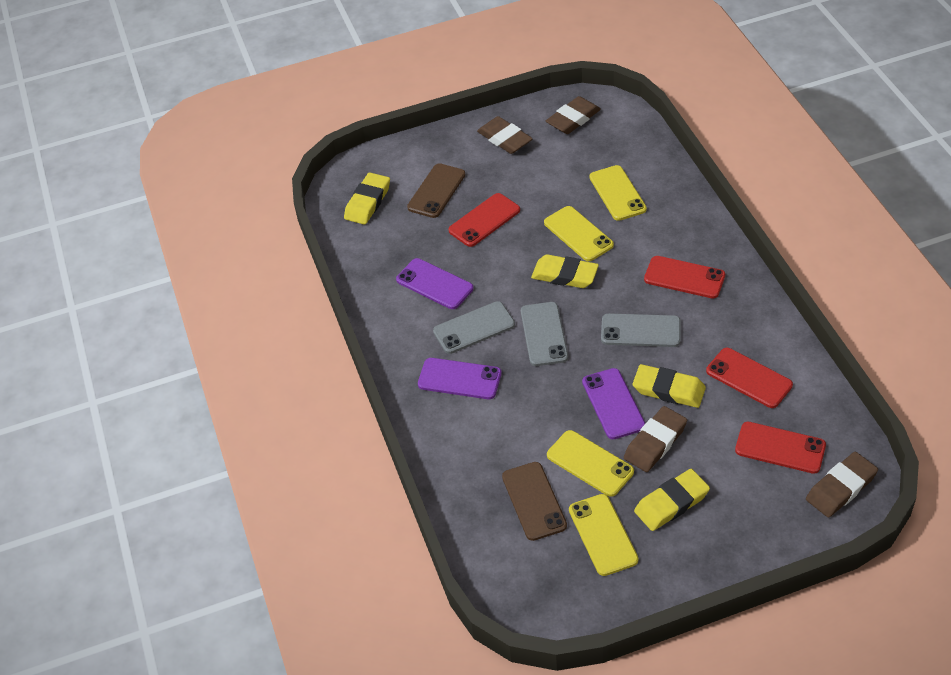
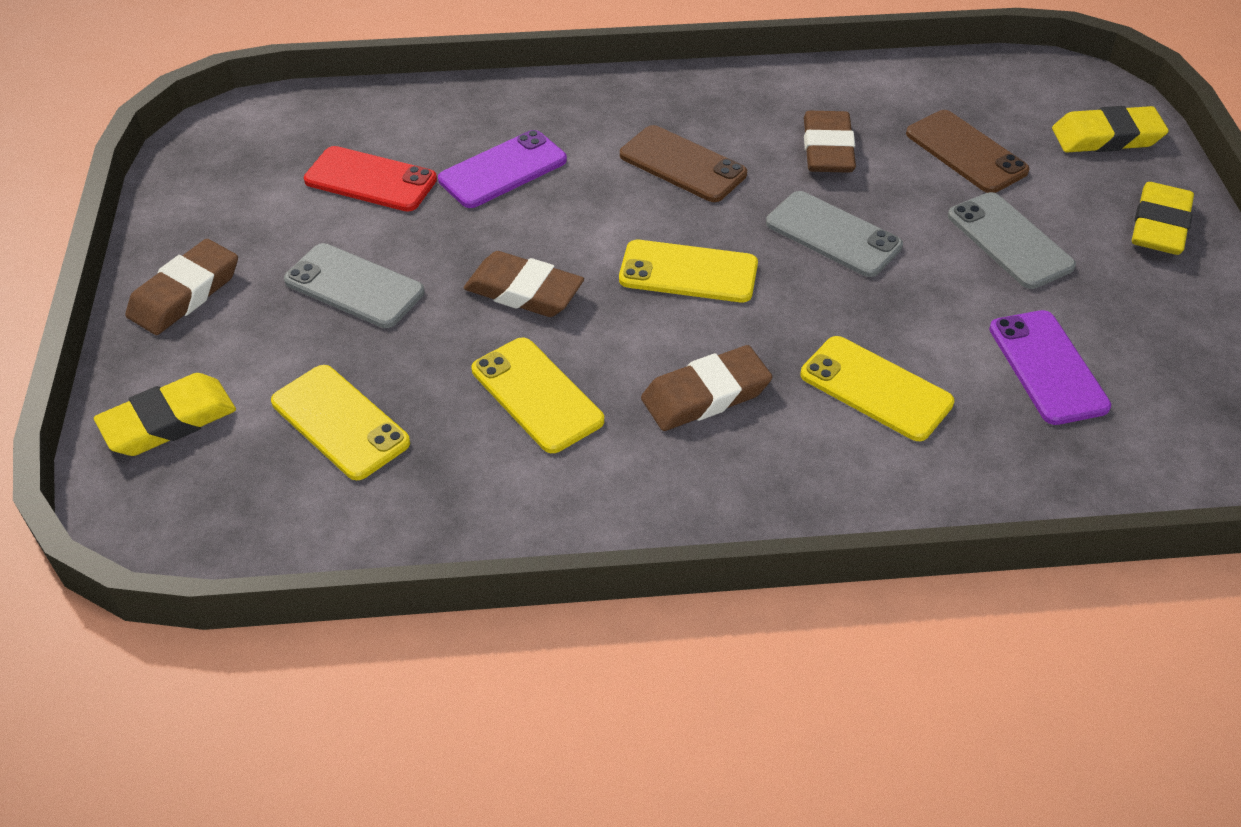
purple phone: 3 -> 2
red phone: 4 -> 1
yellow eraser: 4 -> 3

